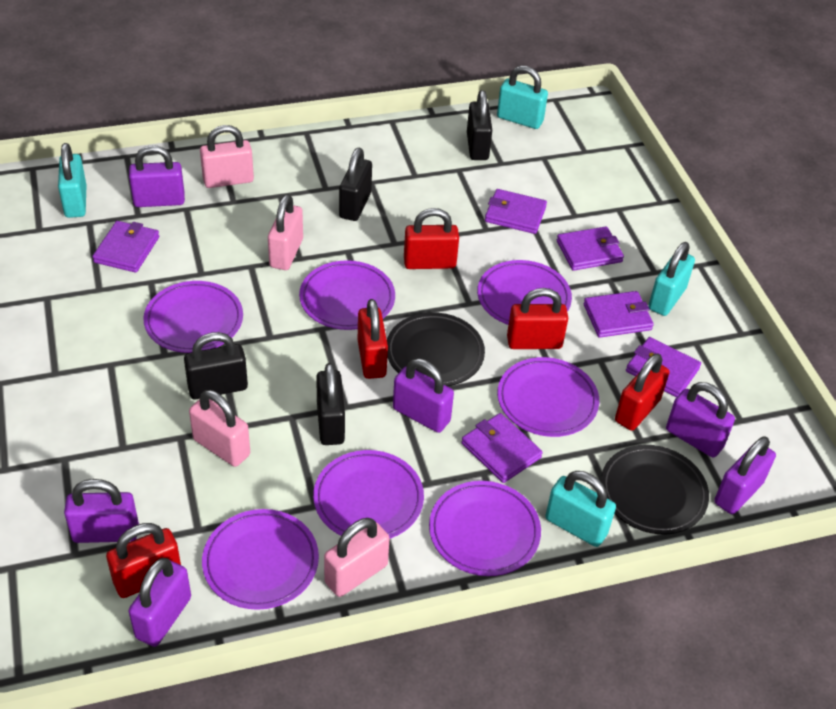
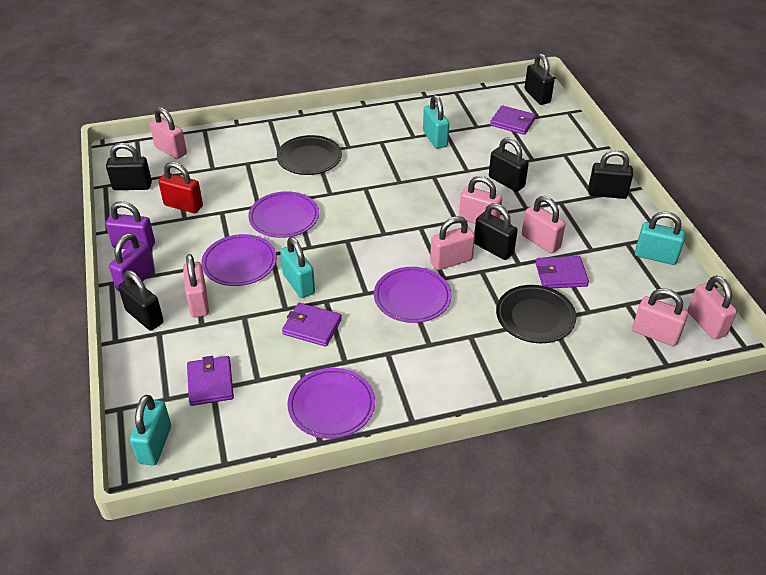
black padlock: 4 -> 6
pink padlock: 4 -> 7
purple padlock: 6 -> 2
purple plate: 7 -> 4
purple wallet: 6 -> 4
red padlock: 5 -> 1

